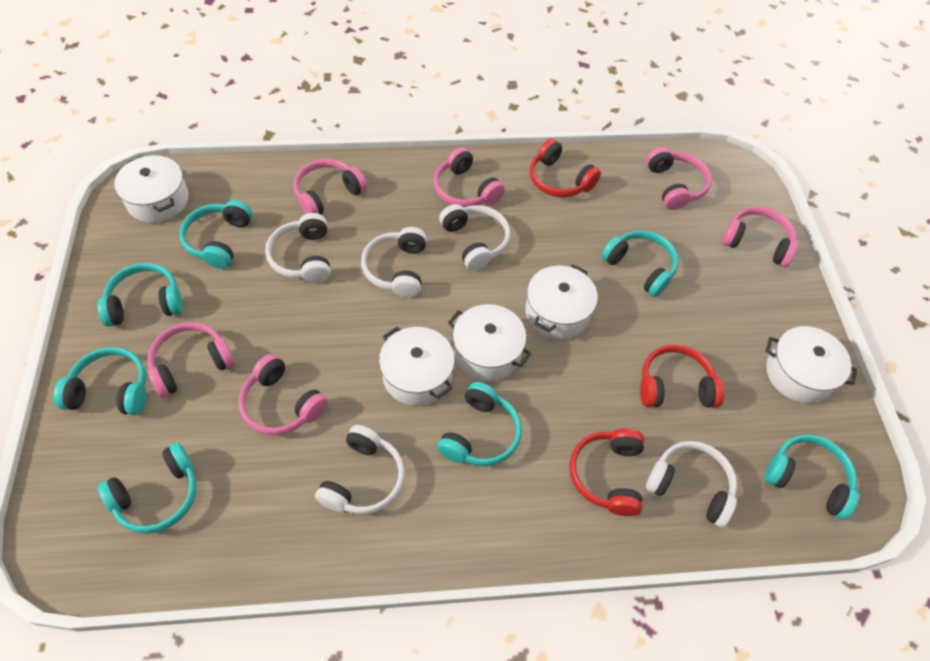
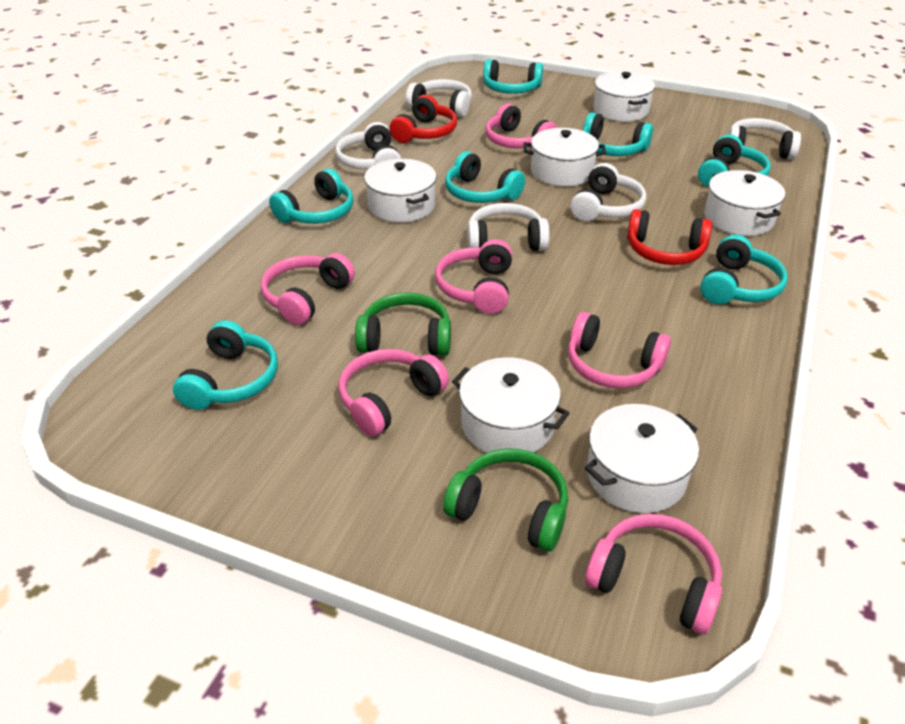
green headphones: 0 -> 2
red headphones: 3 -> 2
white pot: 5 -> 6

